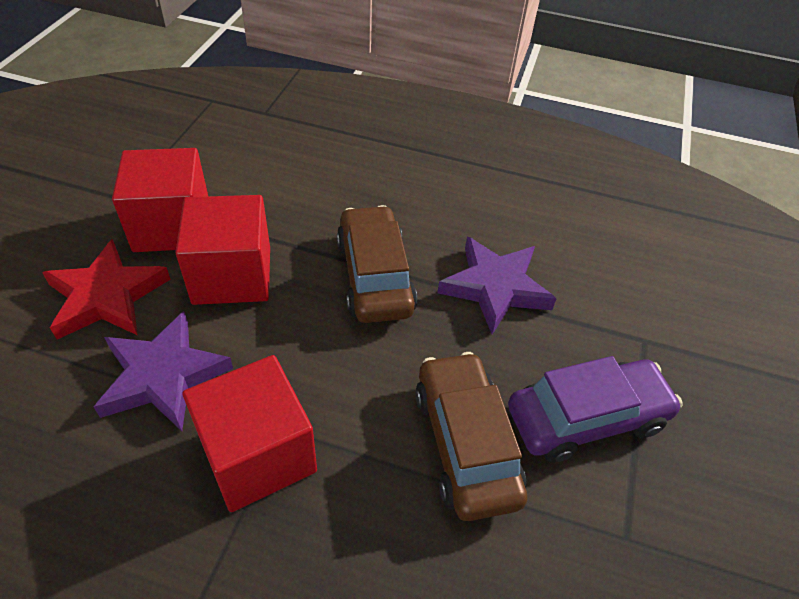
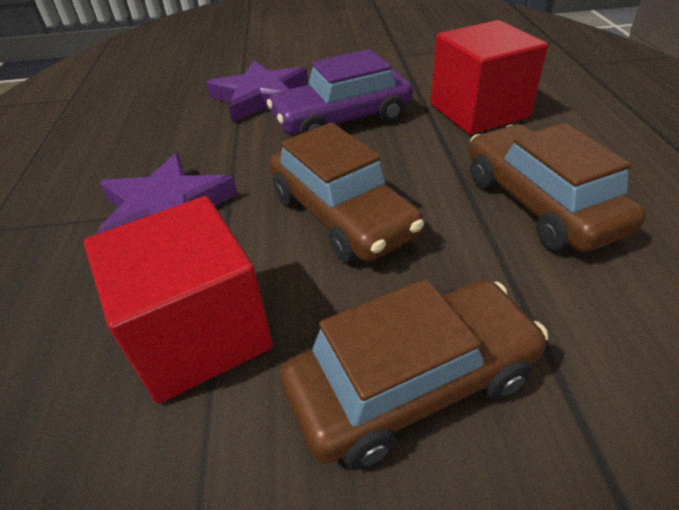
brown car: 2 -> 3
red cube: 3 -> 2
red star: 1 -> 0

